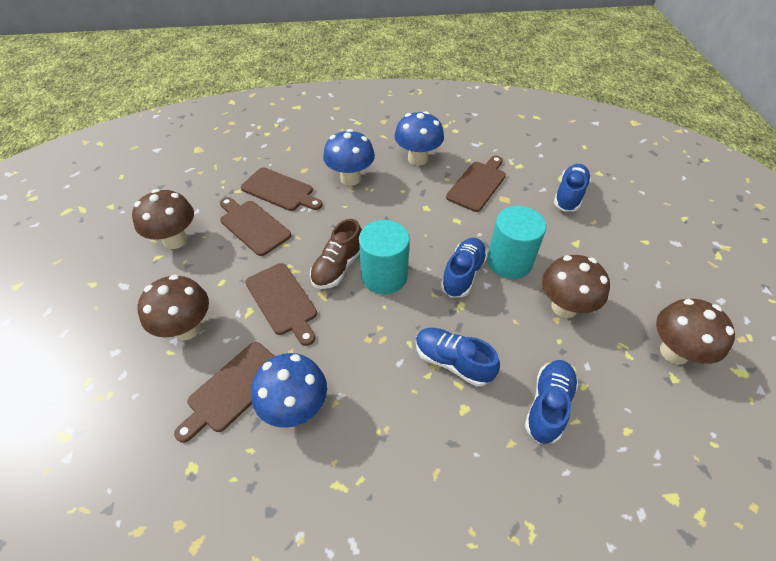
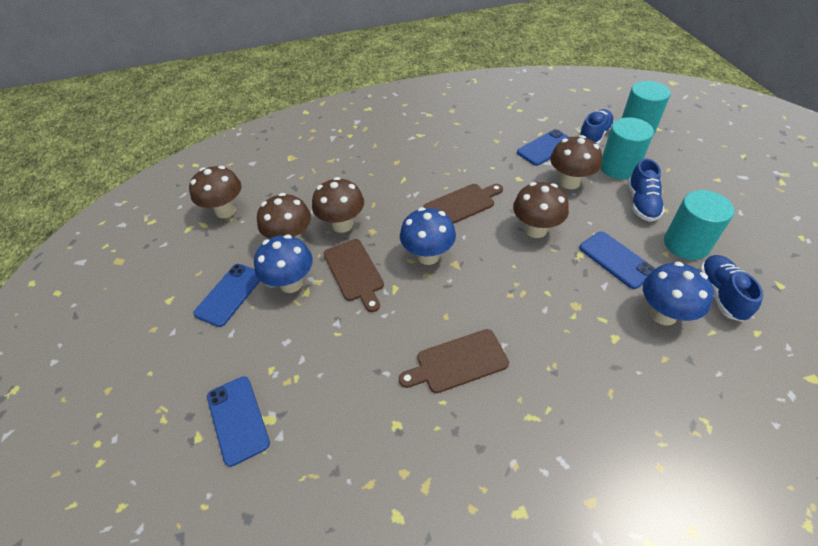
blue phone: 0 -> 4
blue shoe: 4 -> 3
brown cutting board: 5 -> 3
brown mushroom: 4 -> 5
brown shoe: 1 -> 0
turquoise cylinder: 2 -> 3

